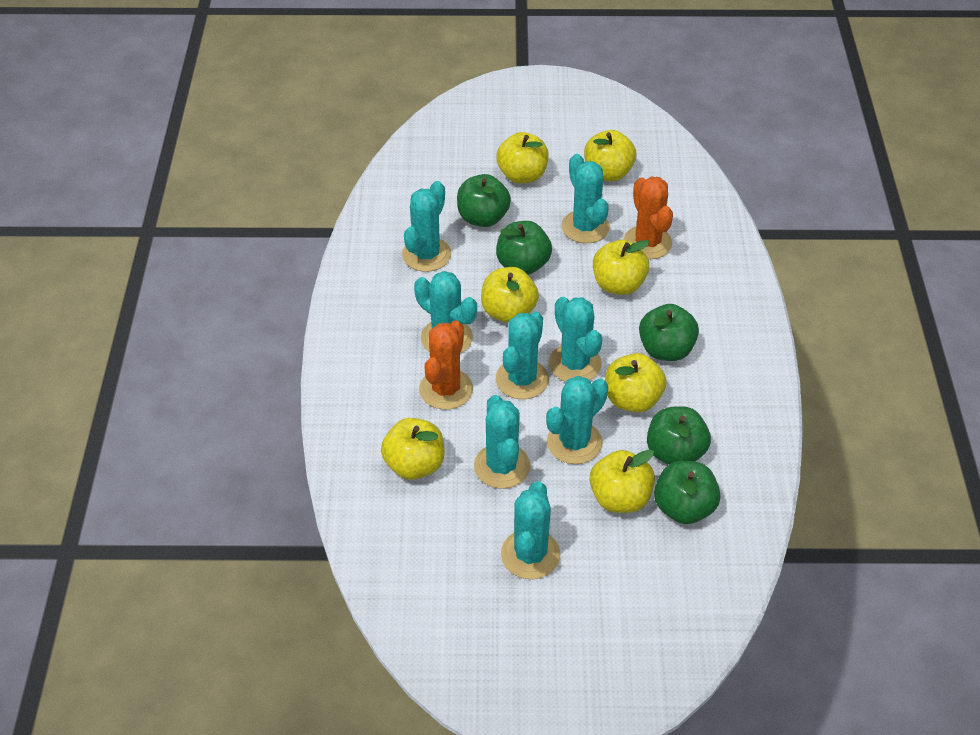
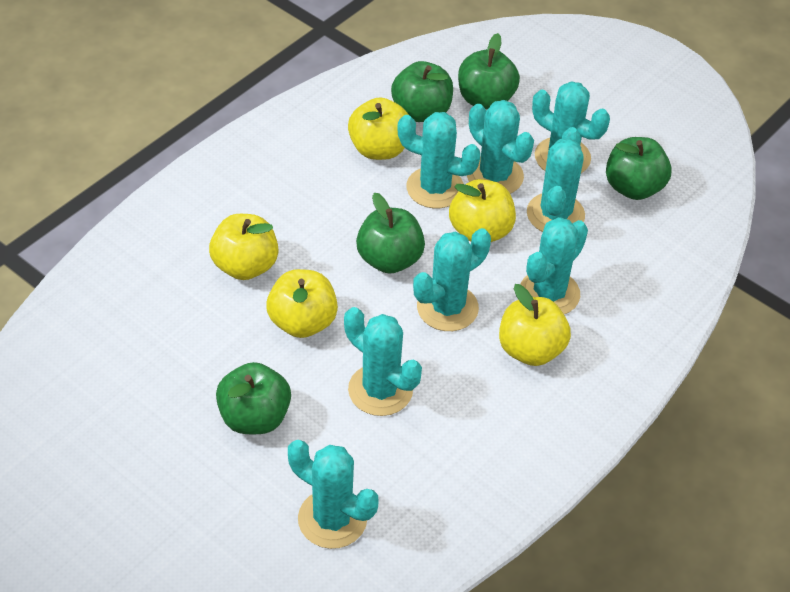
orange cactus: 2 -> 0
yellow apple: 7 -> 5

